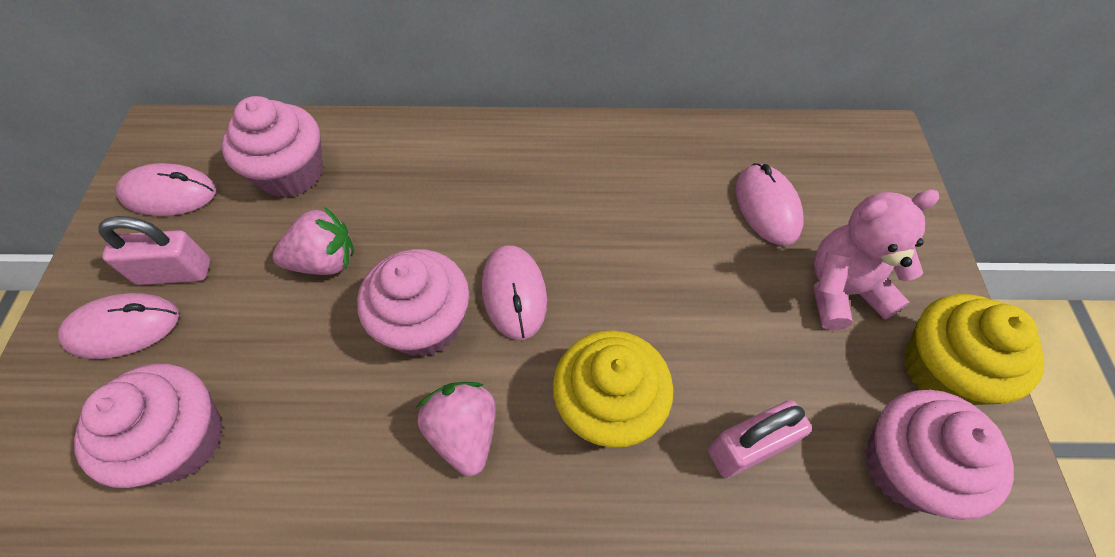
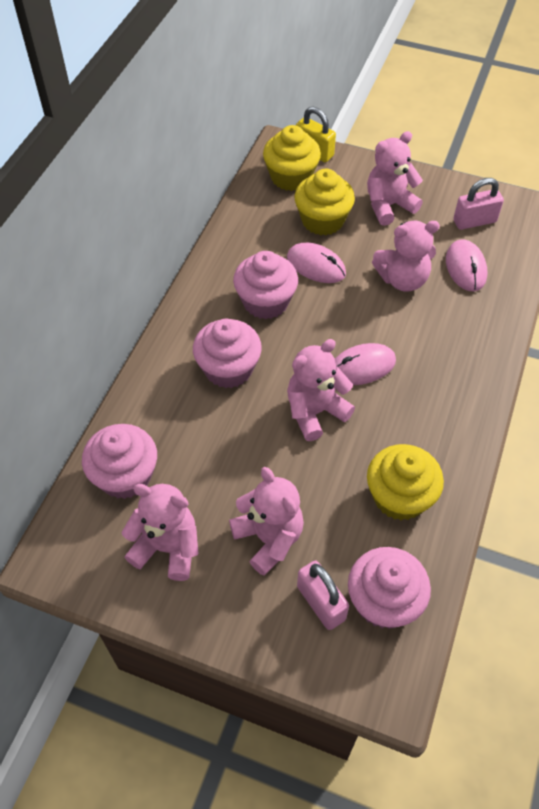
pink mouse: 4 -> 3
pink strawberry: 2 -> 0
pink teddy bear: 1 -> 5
yellow cupcake: 2 -> 3
yellow padlock: 0 -> 1

